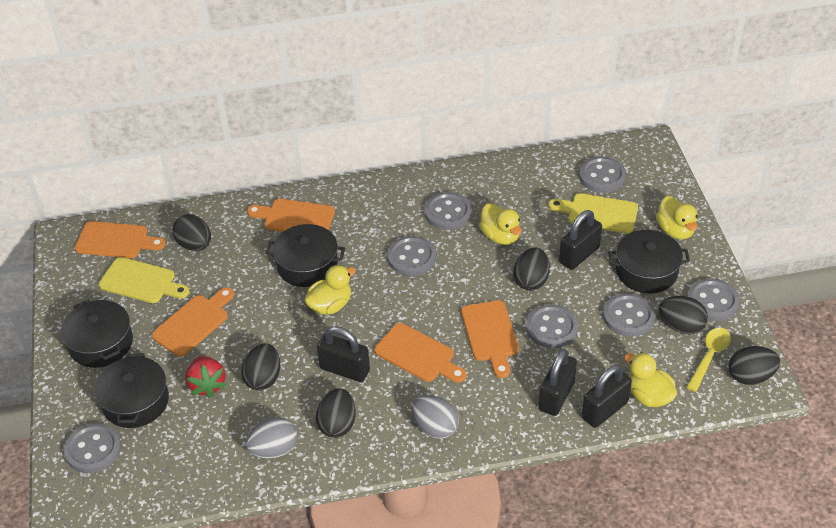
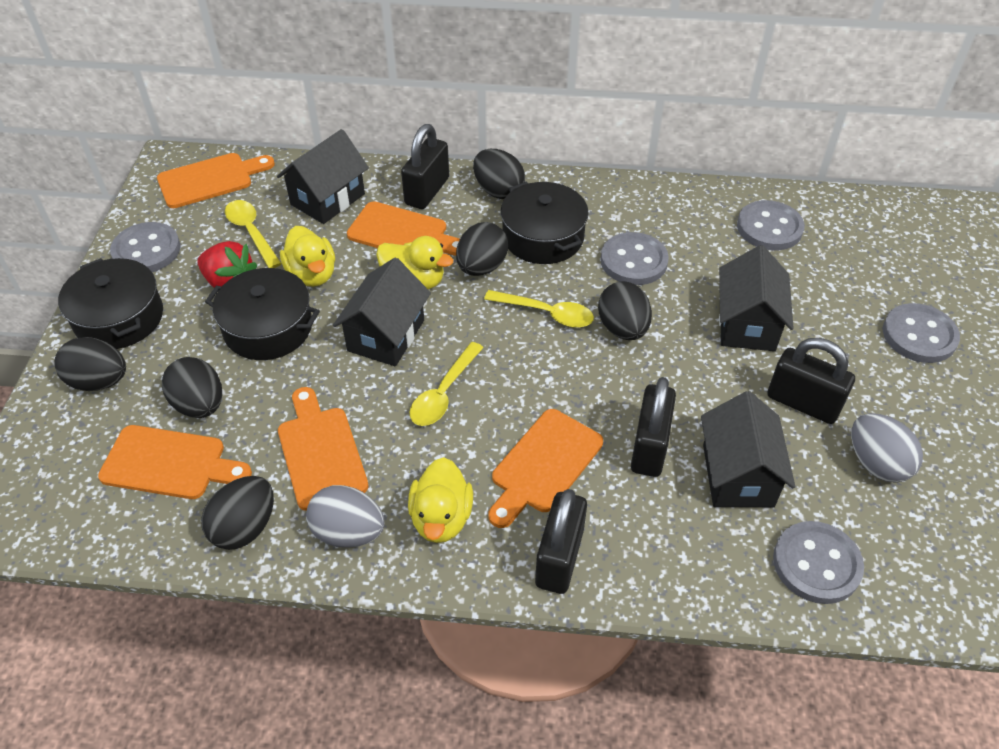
black house: 0 -> 4
black pot: 4 -> 3
grey button: 7 -> 5
yellow cutting board: 2 -> 0
yellow duck: 4 -> 3
yellow spoon: 1 -> 3

